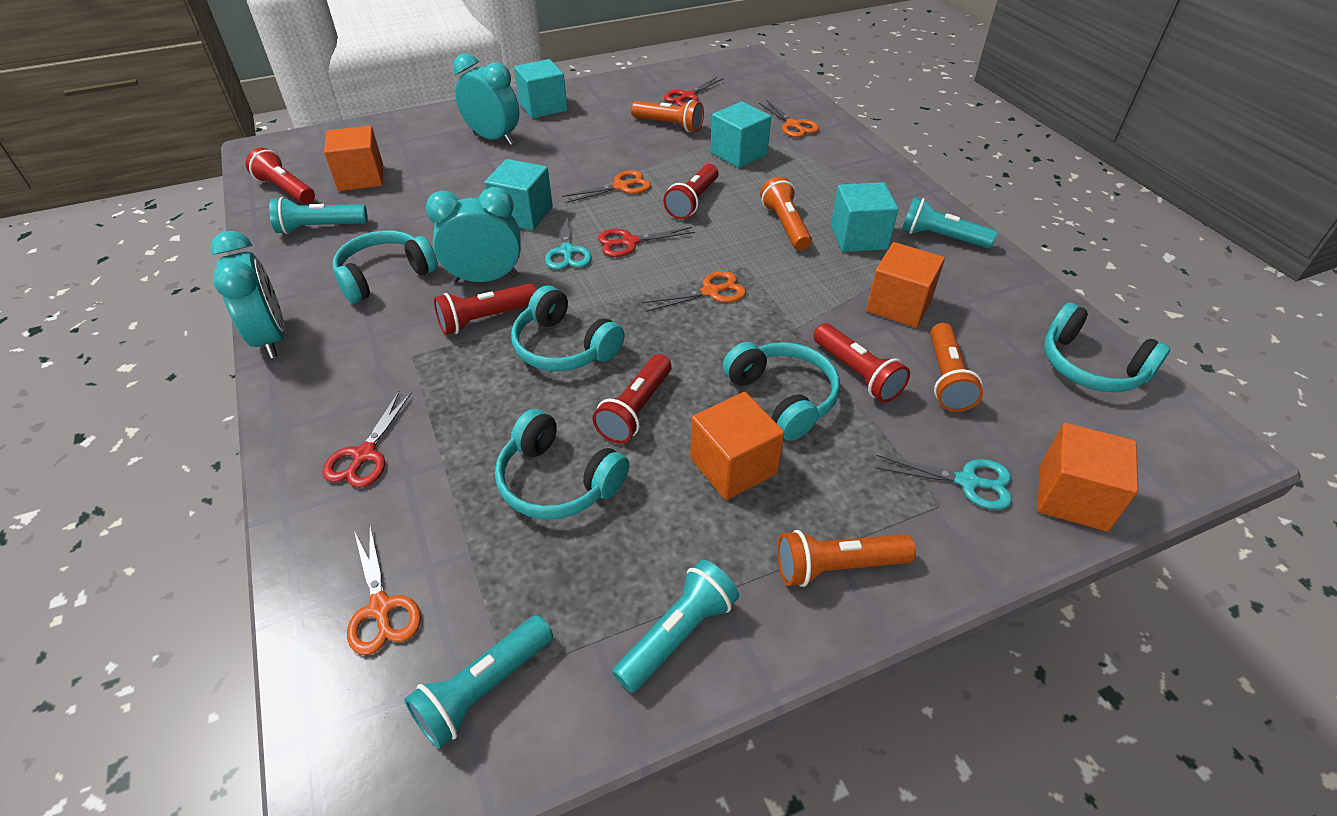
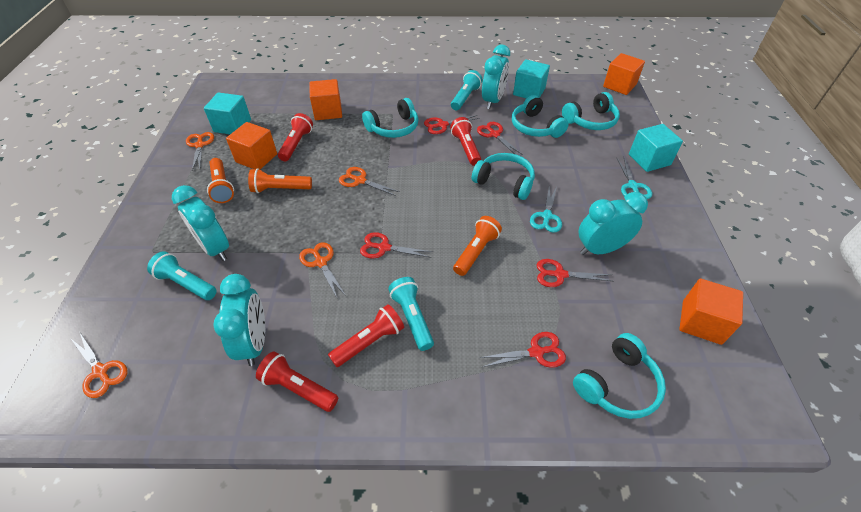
orange flashlight: 4 -> 3
red flashlight: 5 -> 4
red scissors: 3 -> 5
turquoise clock: 3 -> 4
turquoise cube: 4 -> 3
turquoise flashlight: 4 -> 3

